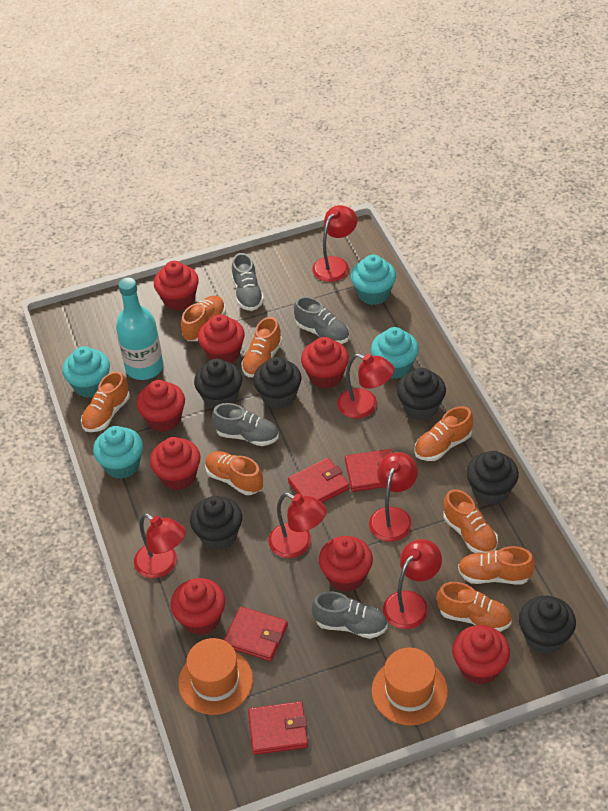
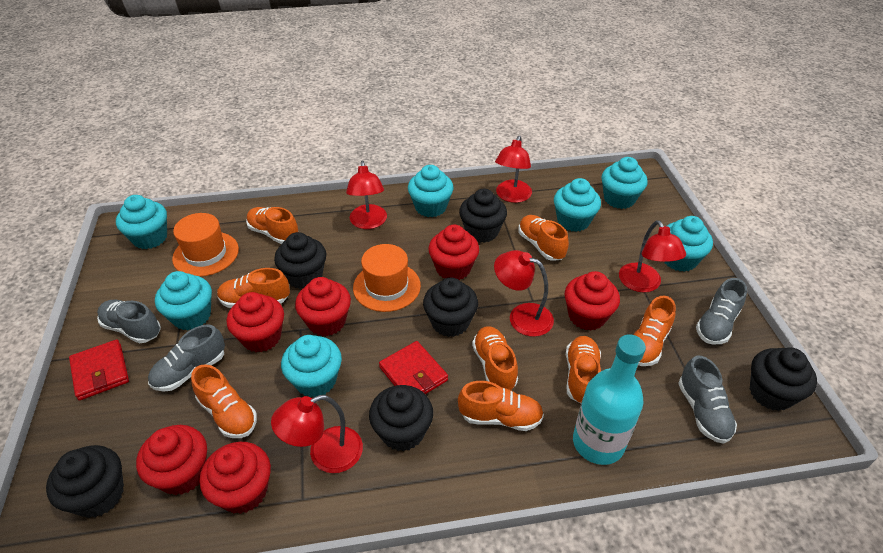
red cupcake: 8 -> 6
red lamp: 6 -> 5
red wallet: 4 -> 2
turquoise cupcake: 4 -> 7

